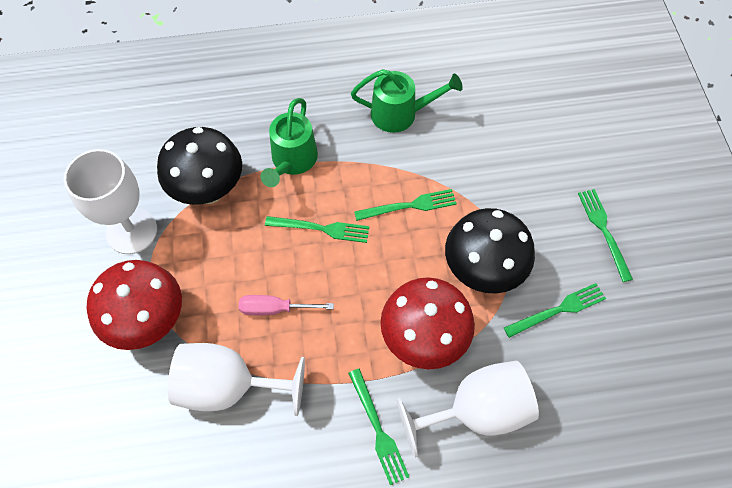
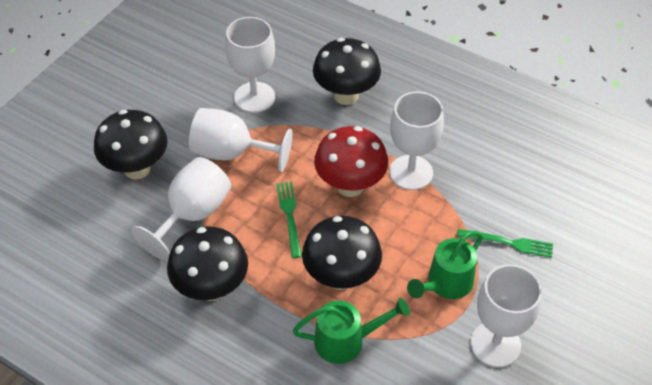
black mushroom: 2 -> 4
green fork: 5 -> 2
pink screwdriver: 1 -> 0
red mushroom: 2 -> 1
white goblet: 3 -> 5

